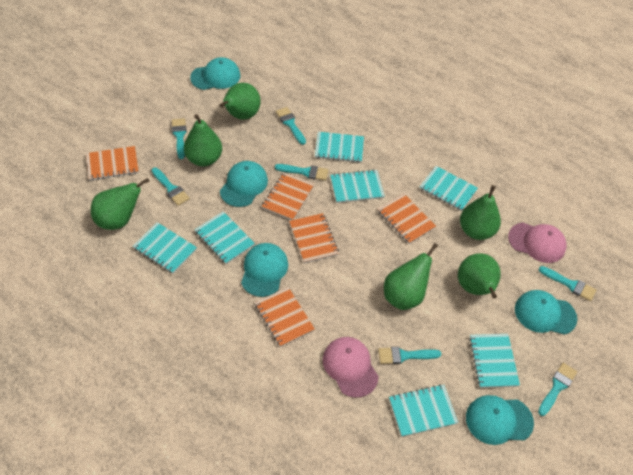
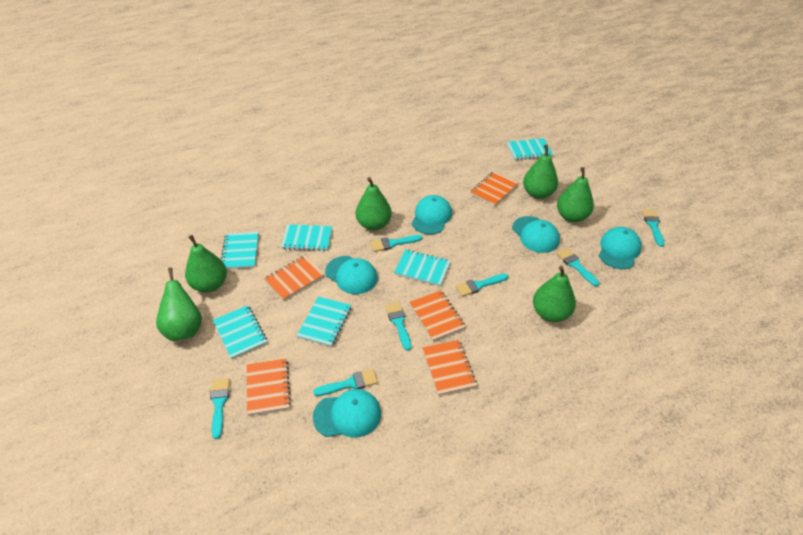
pink cap: 2 -> 0
turquoise notebook: 7 -> 6

